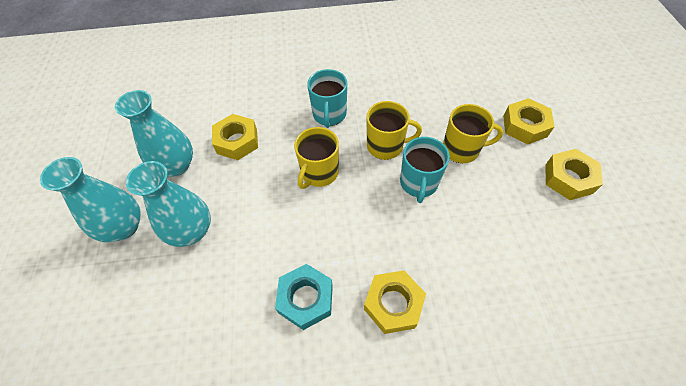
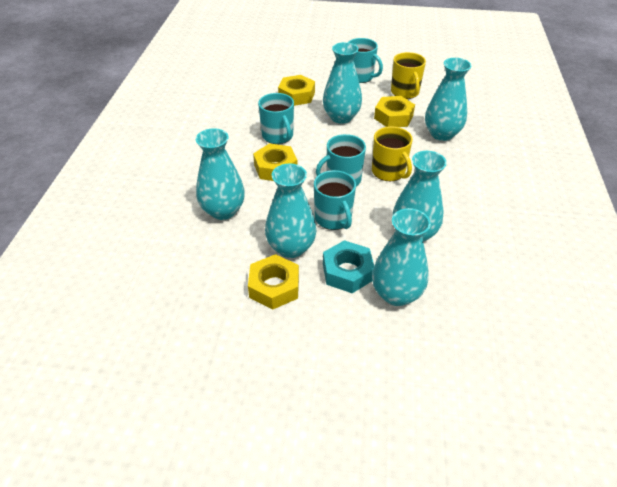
turquoise mug: 2 -> 4
turquoise vase: 3 -> 6
yellow mug: 3 -> 2

